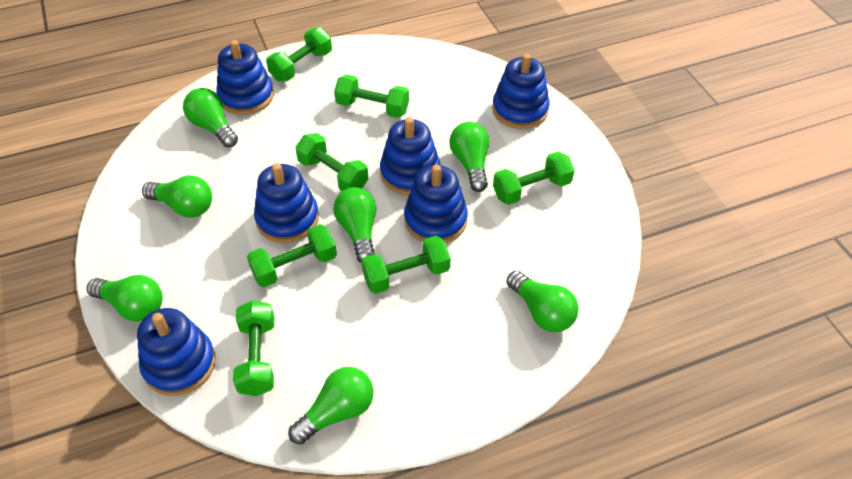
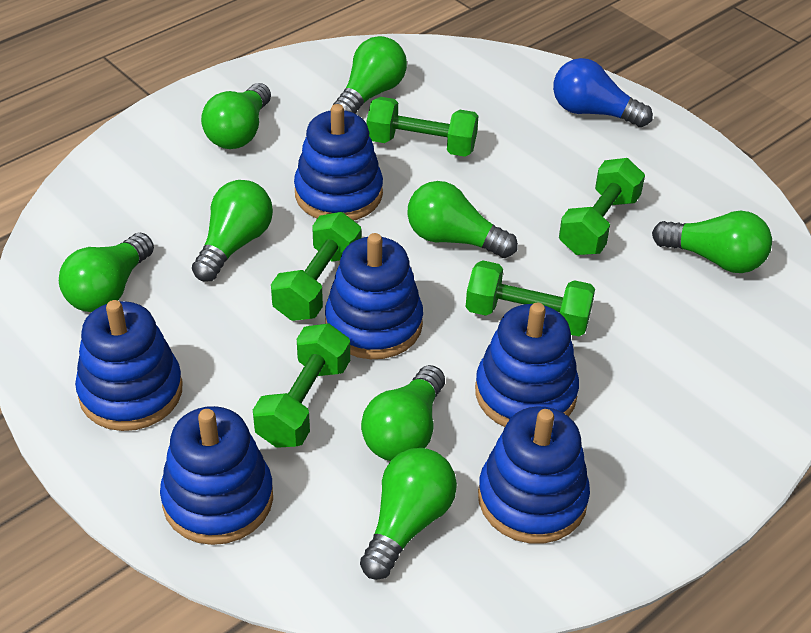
blue light bulb: 0 -> 1
green dumbbell: 7 -> 5
green light bulb: 7 -> 8

